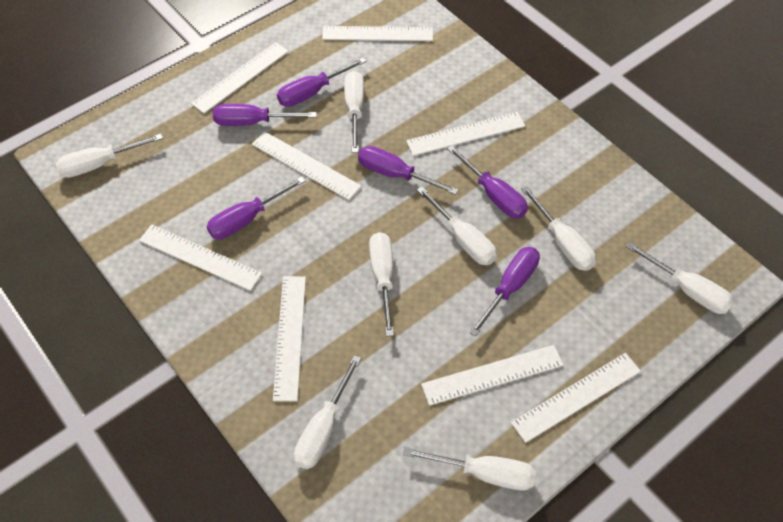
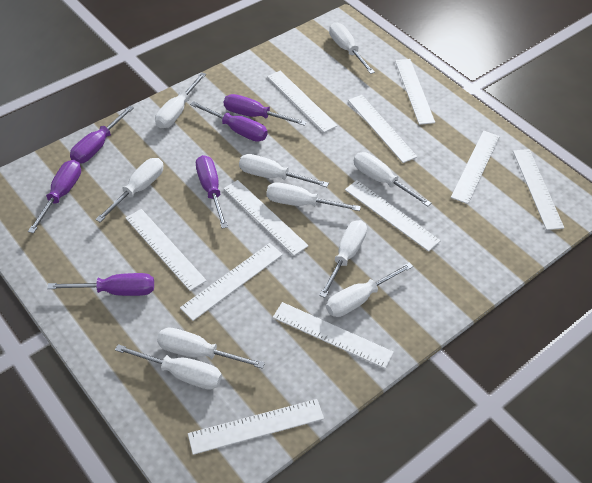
white ruler: 8 -> 11
white screwdriver: 8 -> 10

